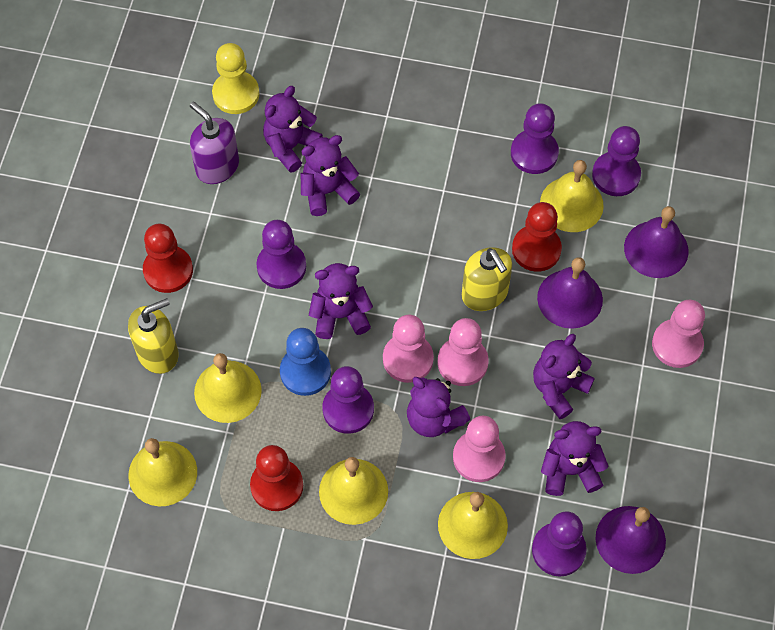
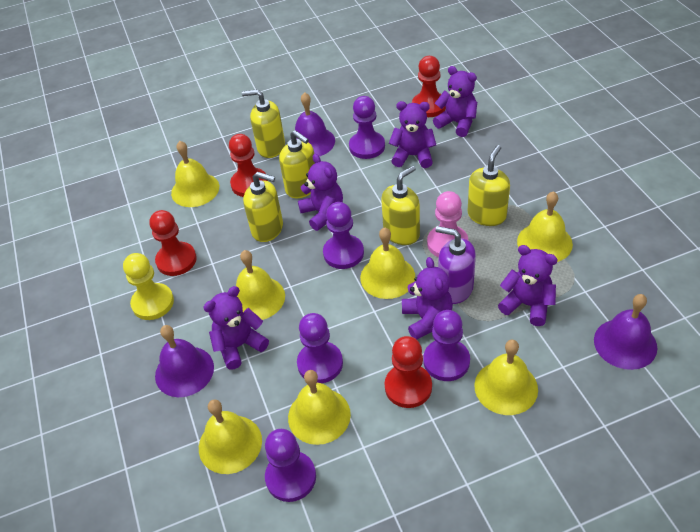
blue pawn: 1 -> 0
pink pawn: 4 -> 1
red pawn: 3 -> 4
yellow bell: 5 -> 7
yellow soap dispenser: 2 -> 5

